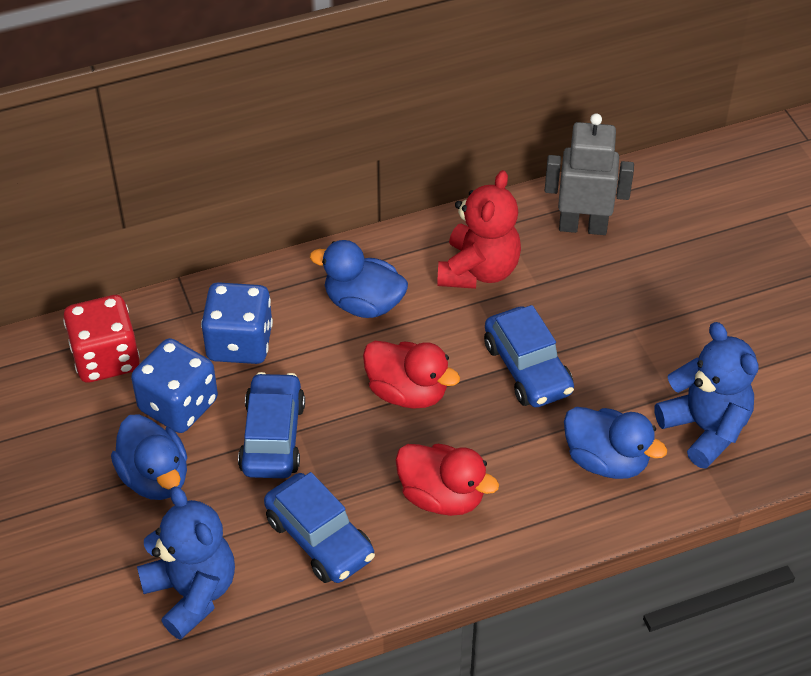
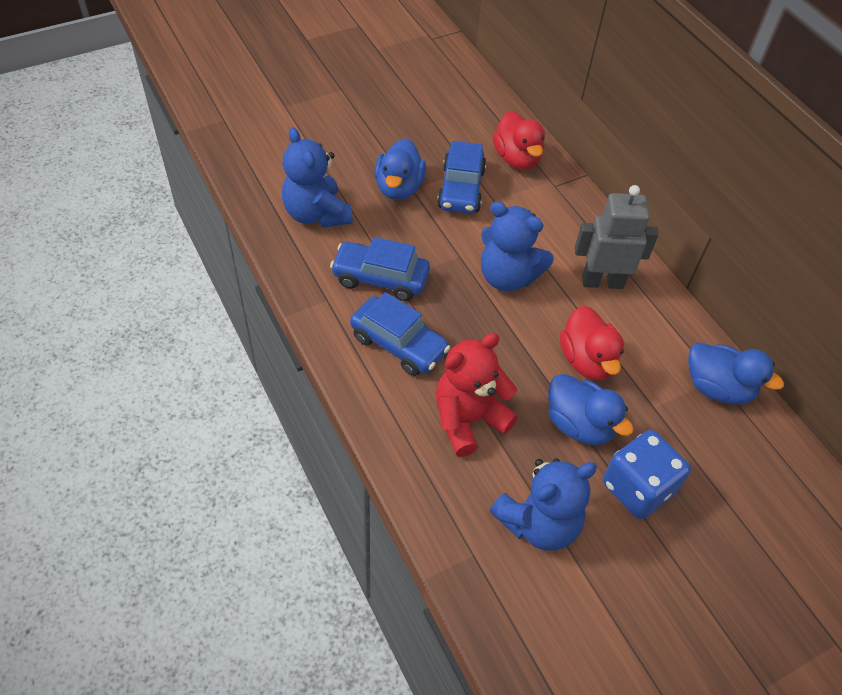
blue dice: 2 -> 1
blue teddy bear: 2 -> 3
red dice: 1 -> 0

